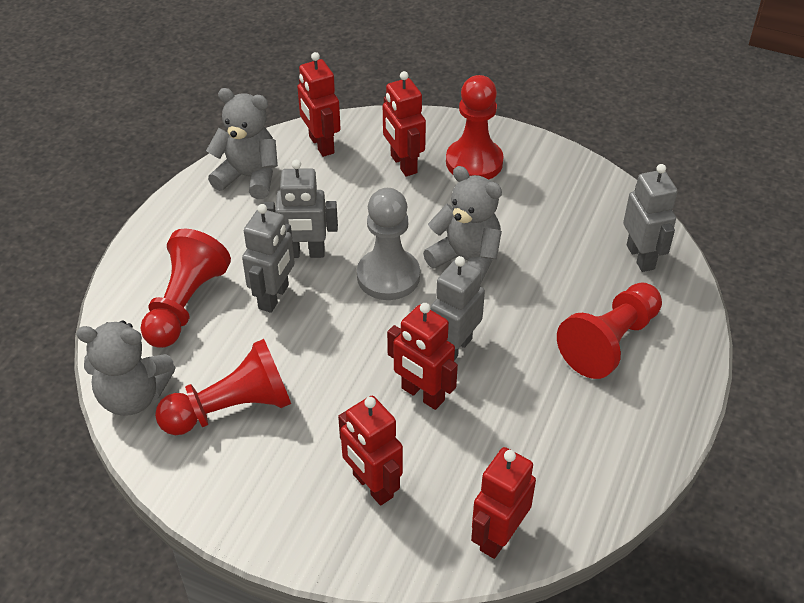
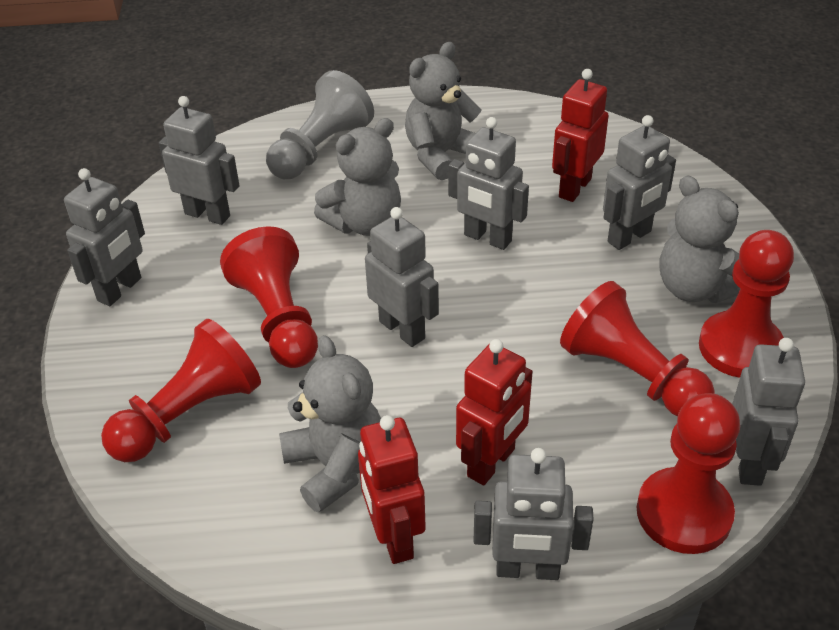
grey robot: 4 -> 7
grey teddy bear: 3 -> 4
red pawn: 4 -> 5
red robot: 5 -> 3

